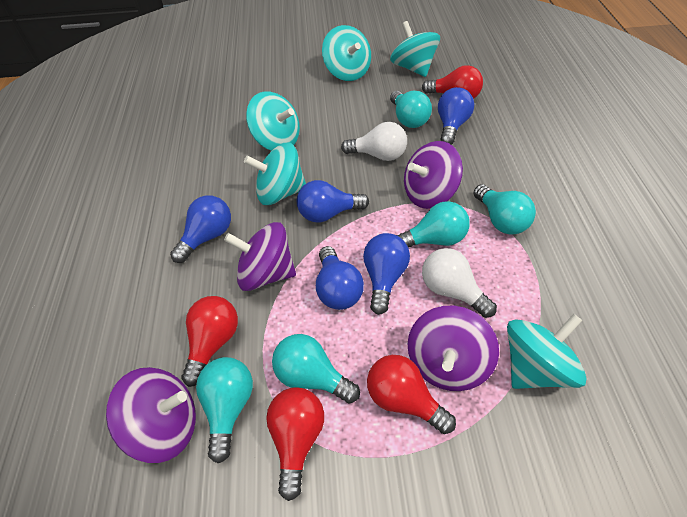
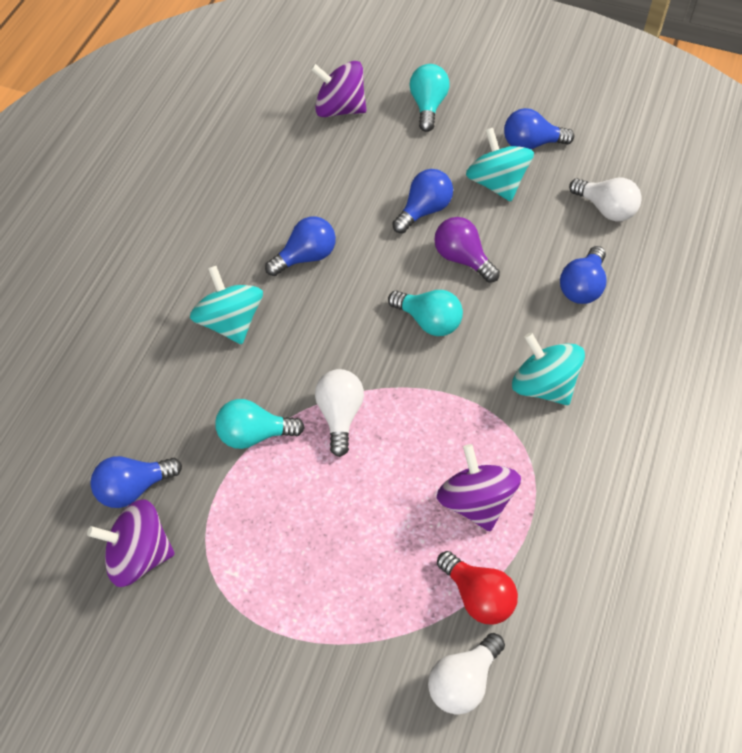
purple light bulb: 0 -> 1
purple spinning top: 4 -> 3
red light bulb: 4 -> 1
turquoise light bulb: 5 -> 3
turquoise spinning top: 5 -> 3
white light bulb: 2 -> 3

